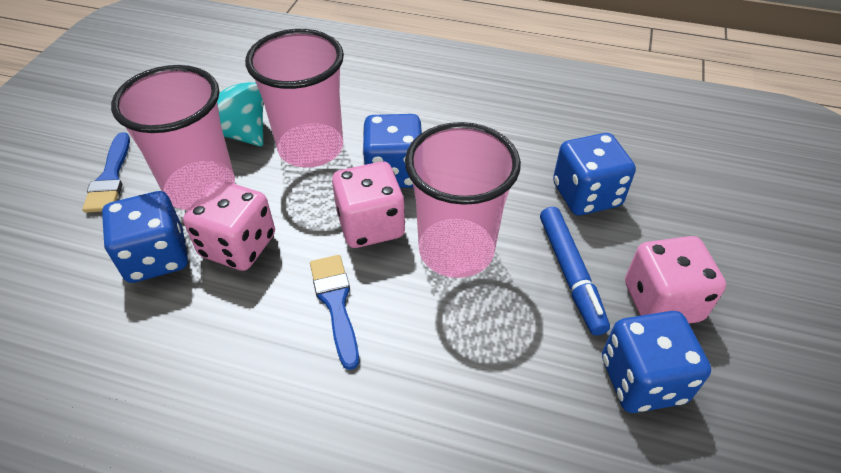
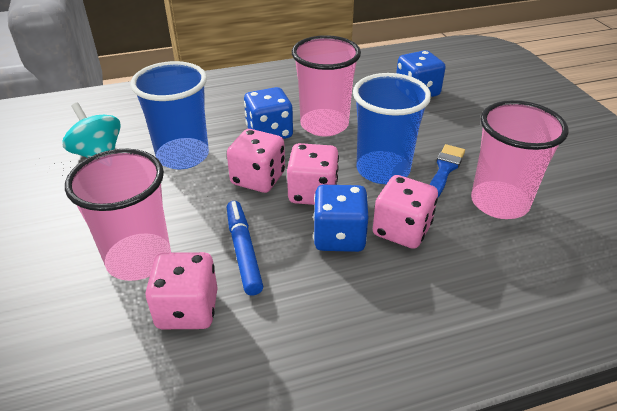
blue brush: 2 -> 1
blue cup: 0 -> 2
blue dice: 4 -> 3
pink dice: 3 -> 4

